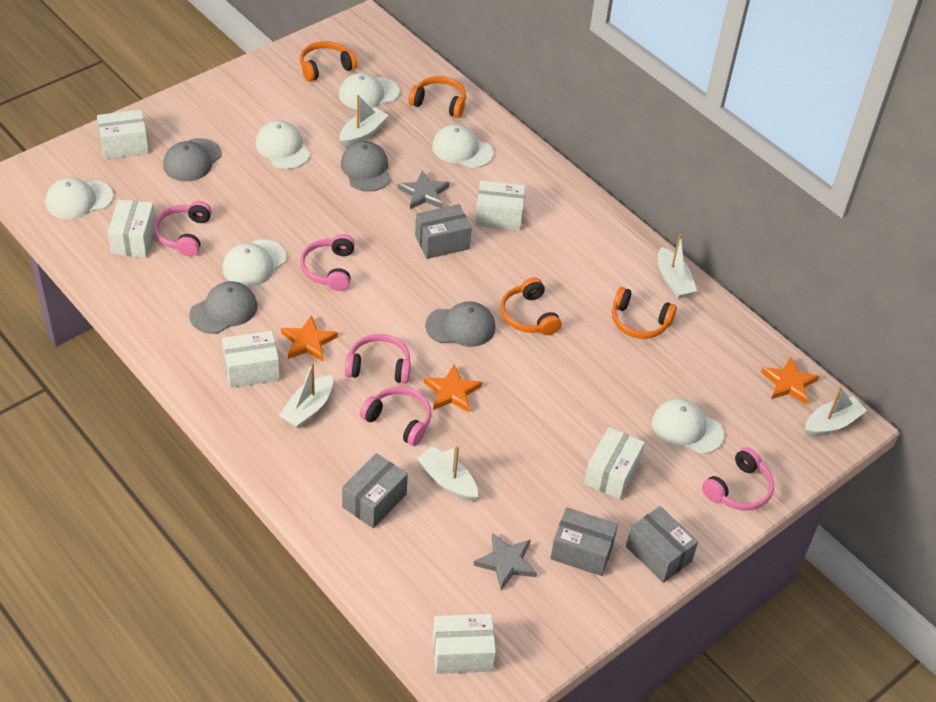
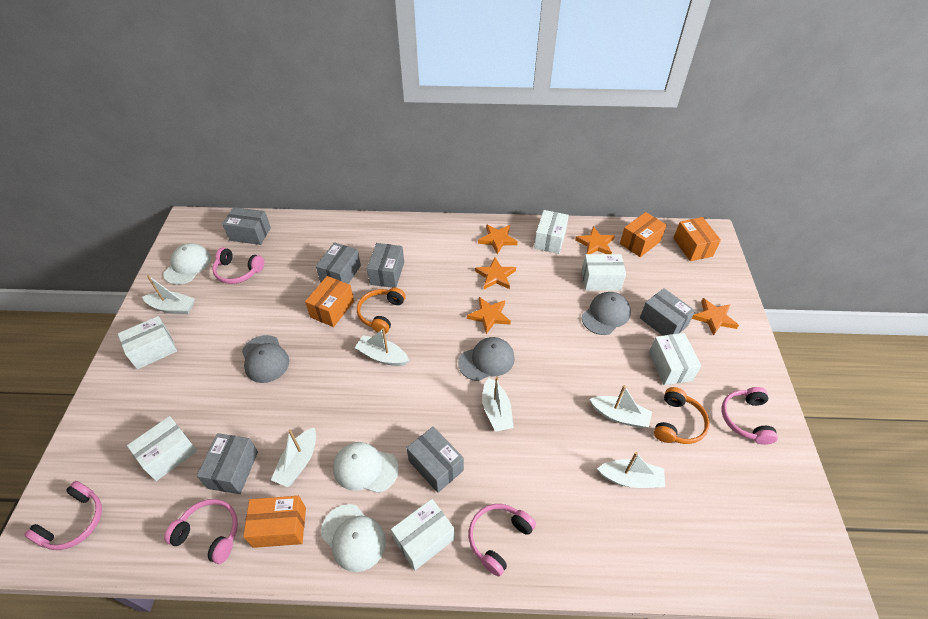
grey box: 4 -> 6
grey cap: 4 -> 3
grey star: 2 -> 0
orange box: 0 -> 4
orange headphones: 4 -> 2
orange star: 3 -> 5
white boat: 5 -> 6
white cap: 6 -> 3

